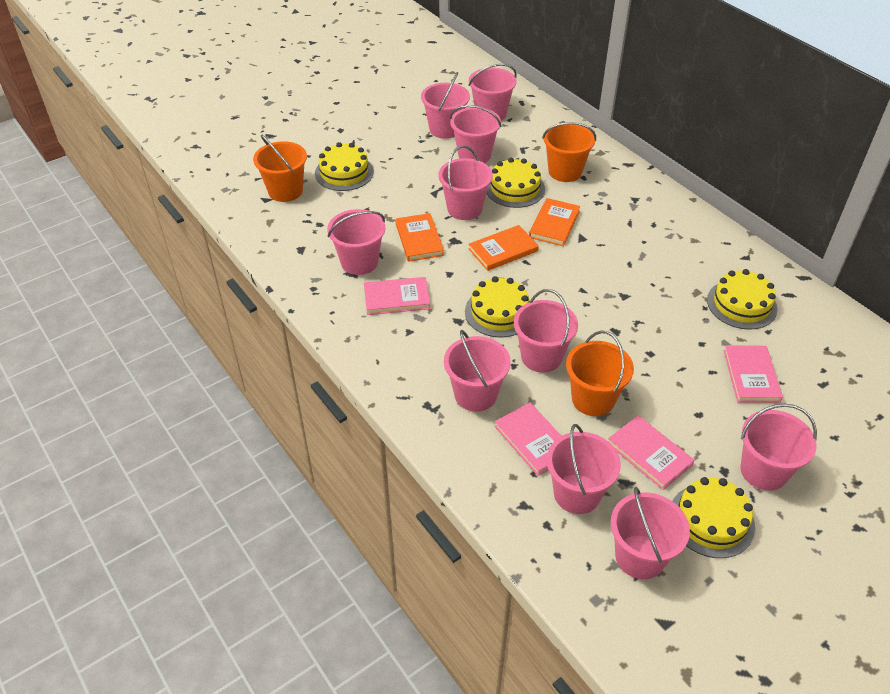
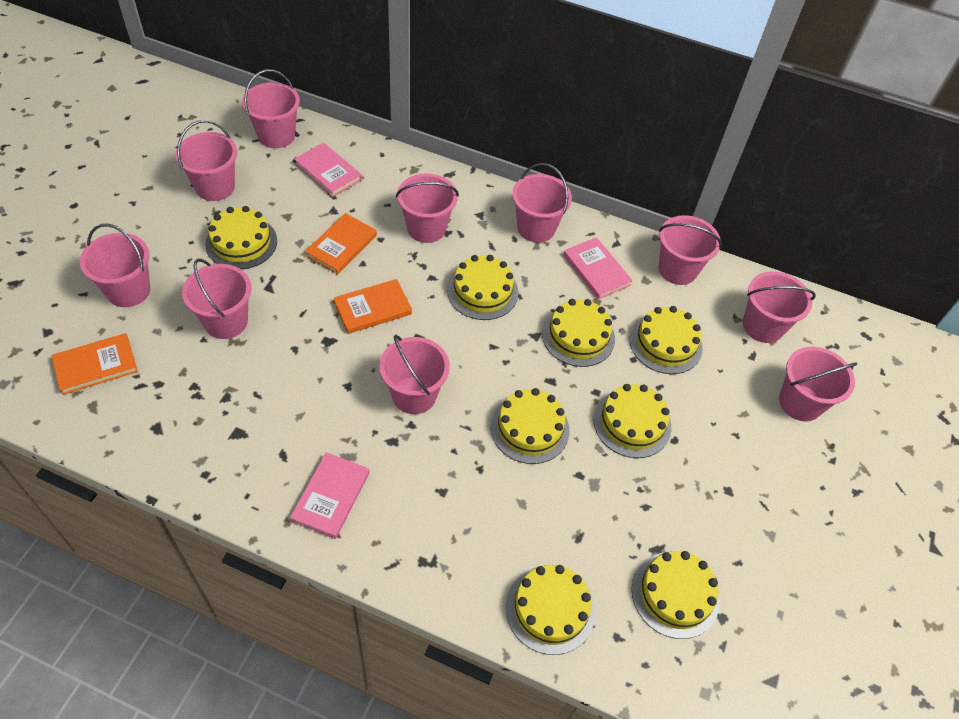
orange bucket: 3 -> 0
pink book: 4 -> 3
yellow cake: 5 -> 8

